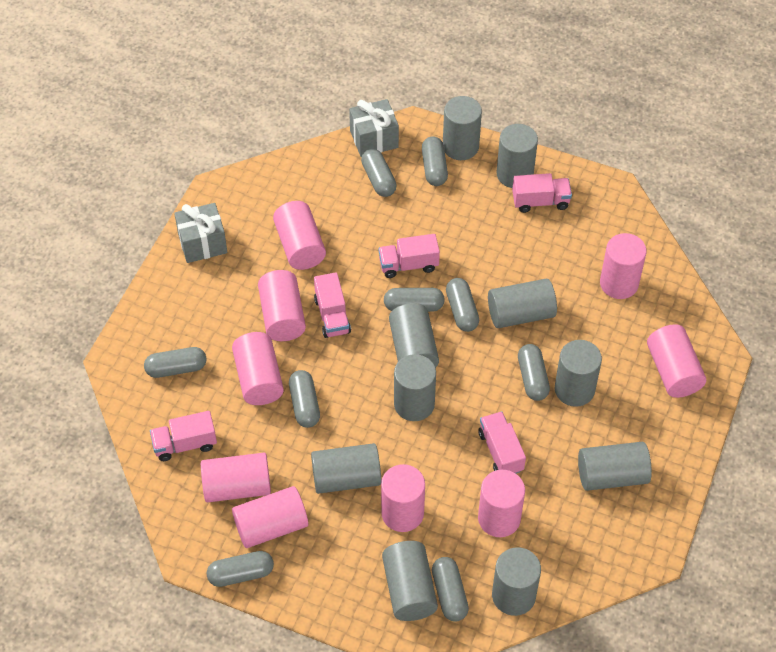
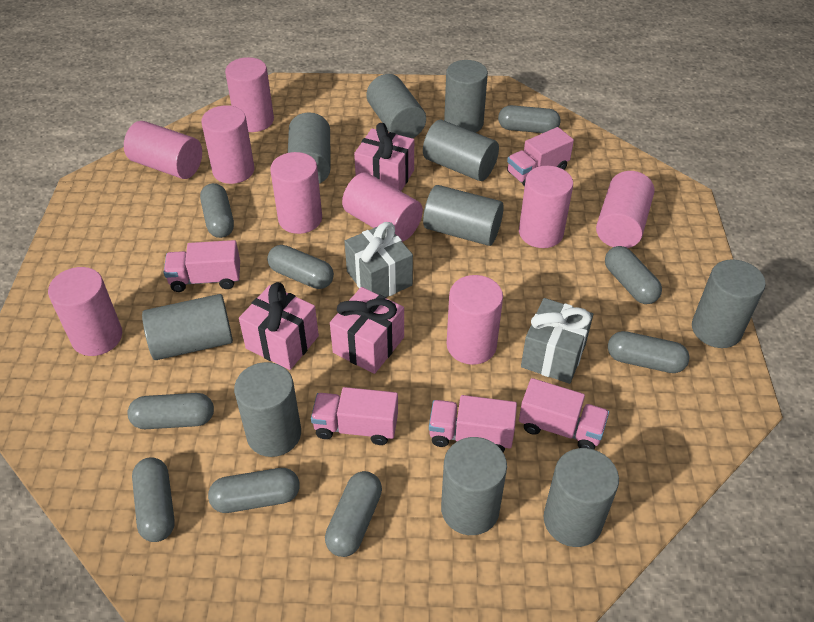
pink gift: 0 -> 3

